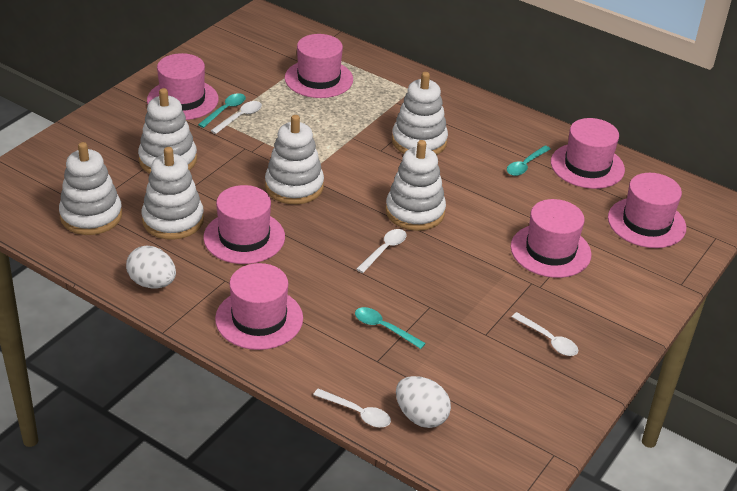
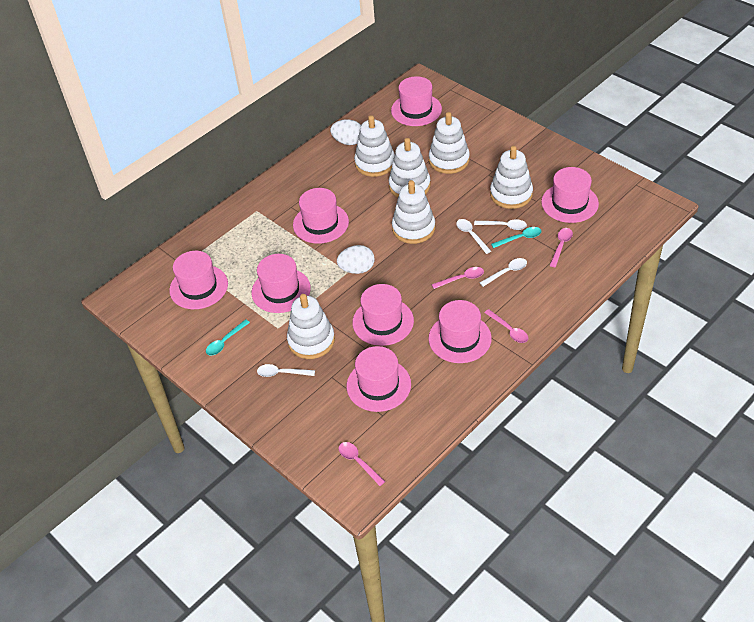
pink hat: 7 -> 8
pink spoon: 0 -> 4
turquoise spoon: 3 -> 2

